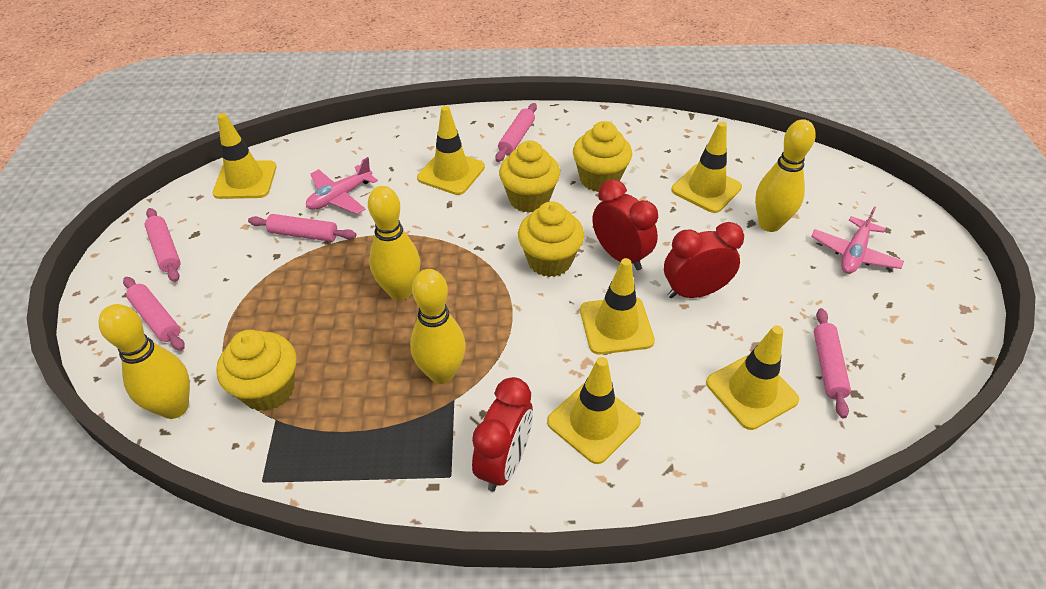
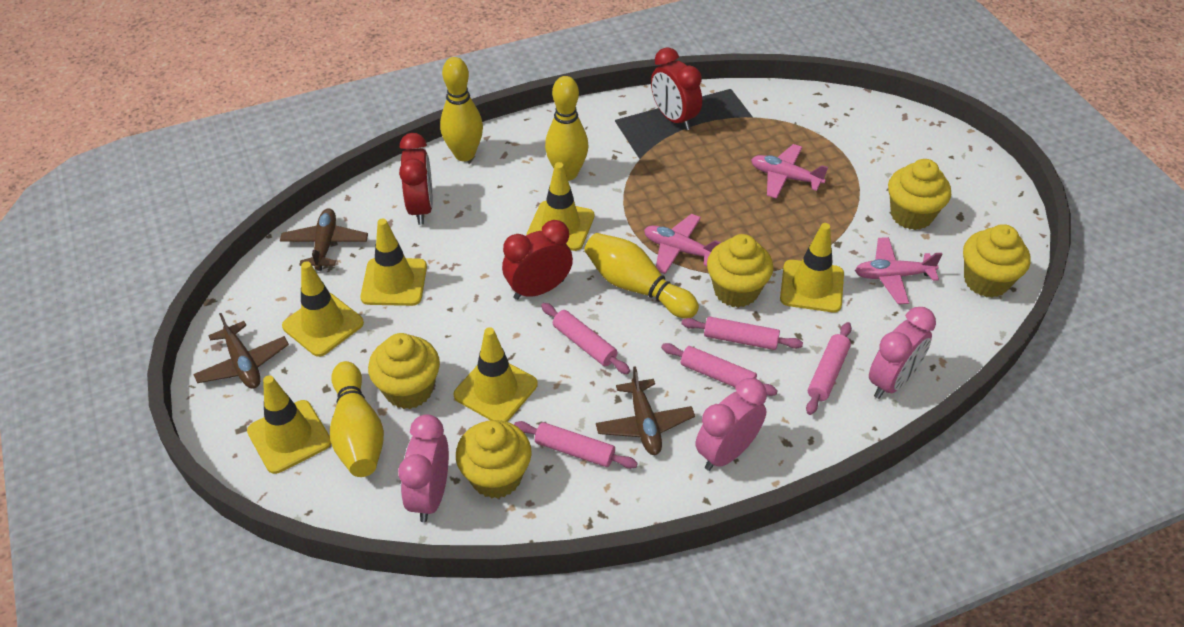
brown plane: 0 -> 3
pink clock: 0 -> 3
pink plane: 2 -> 3
yellow cupcake: 4 -> 5

